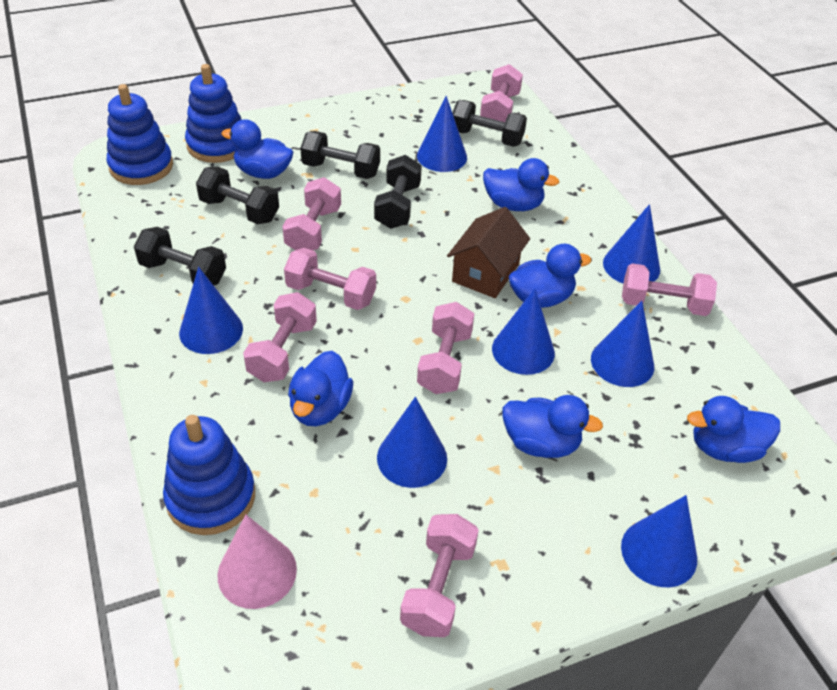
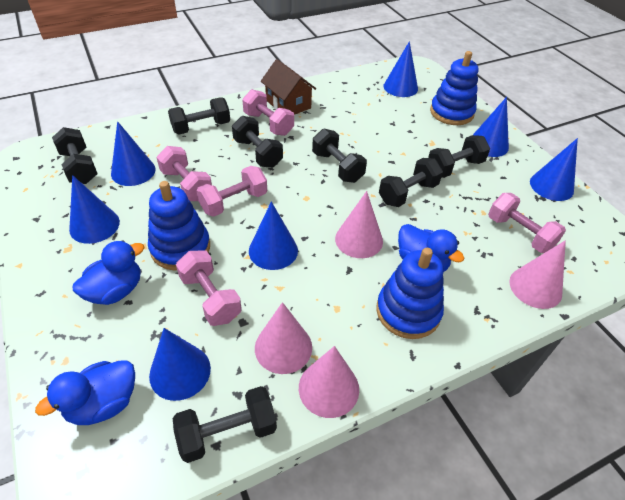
black dumbbell: 5 -> 7
blue duck: 6 -> 3
pink cone: 1 -> 4
pink dumbbell: 7 -> 5

